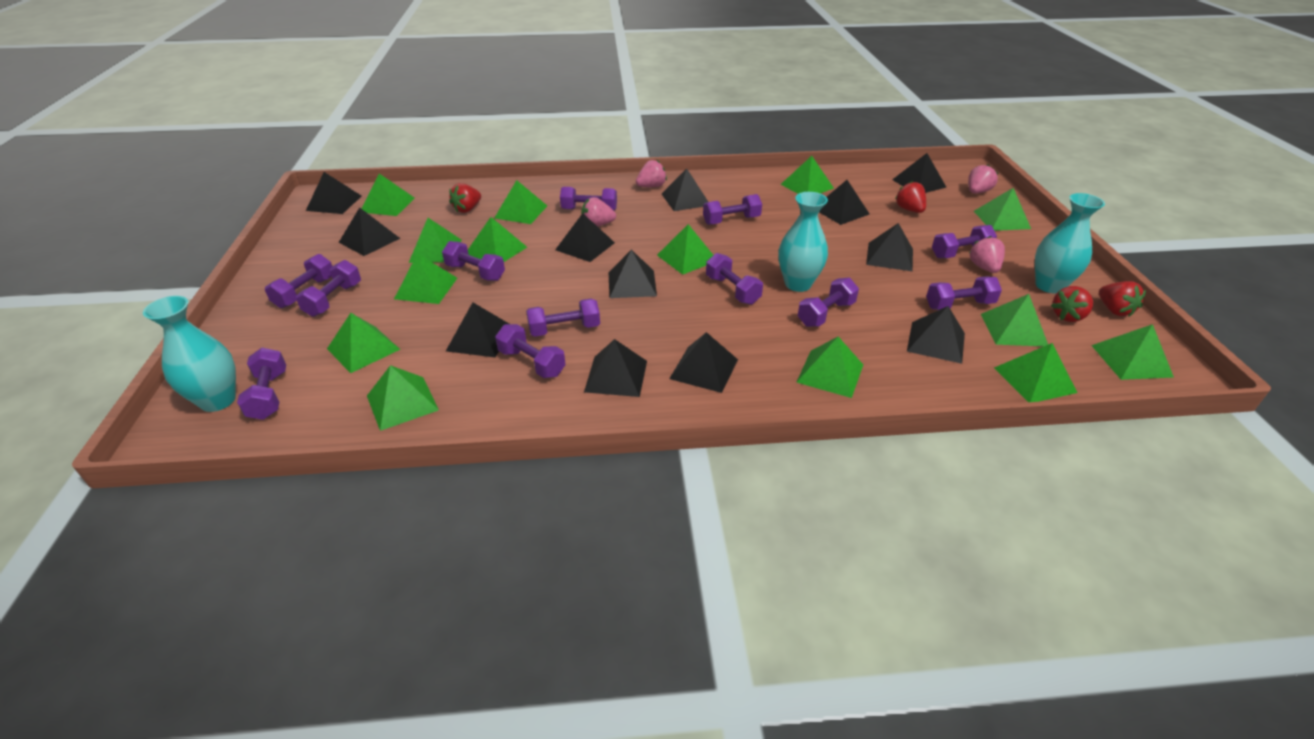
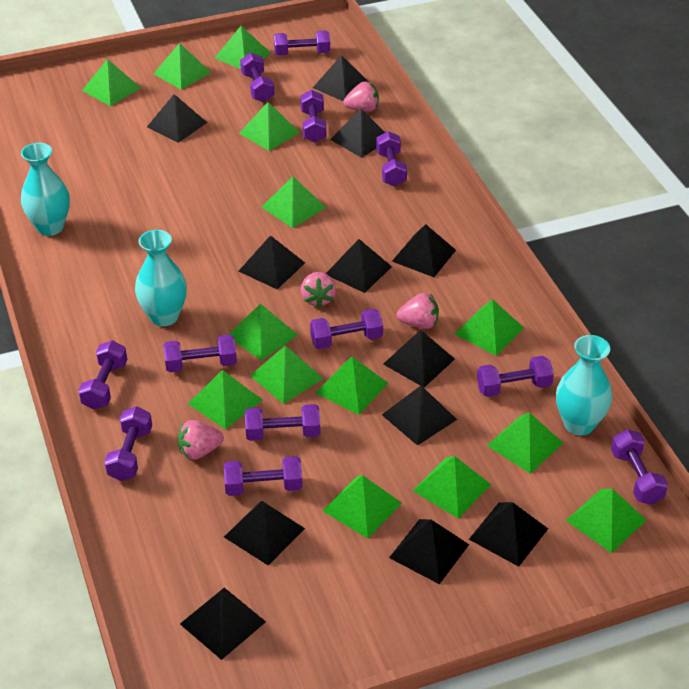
red strawberry: 4 -> 0

